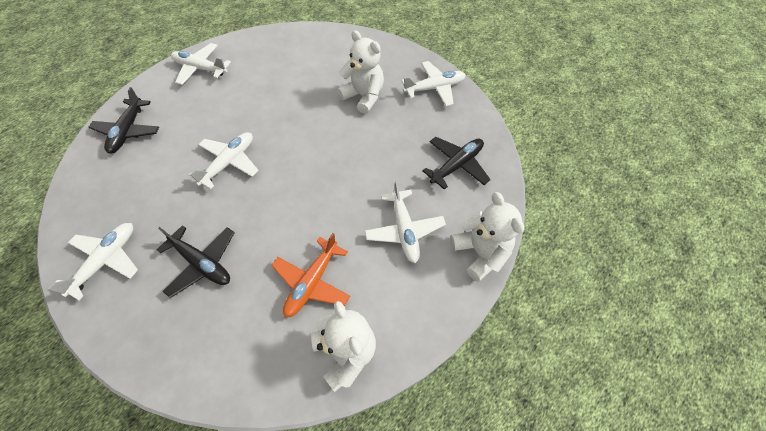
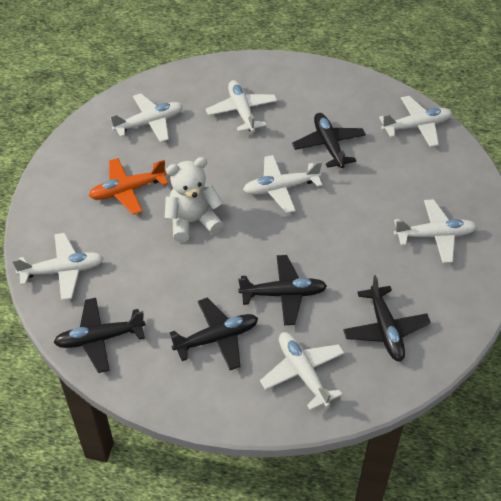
black plane: 3 -> 5
white plane: 5 -> 7
white teddy bear: 3 -> 1

